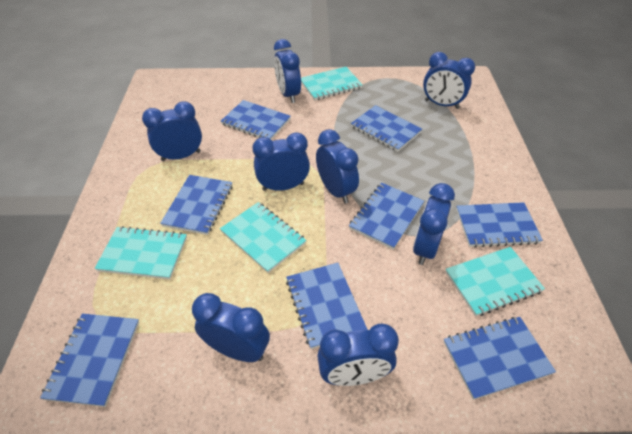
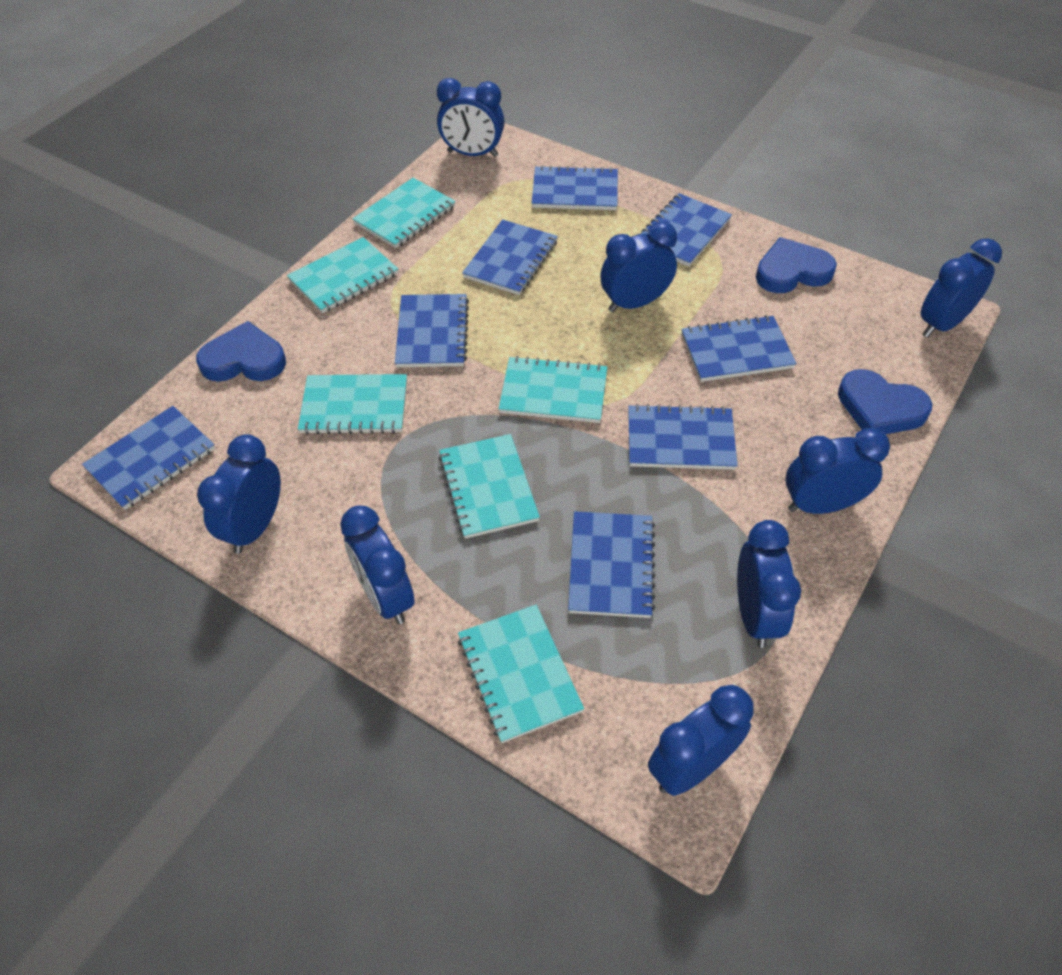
blue heart: 0 -> 3
turquoise notebook: 4 -> 6

